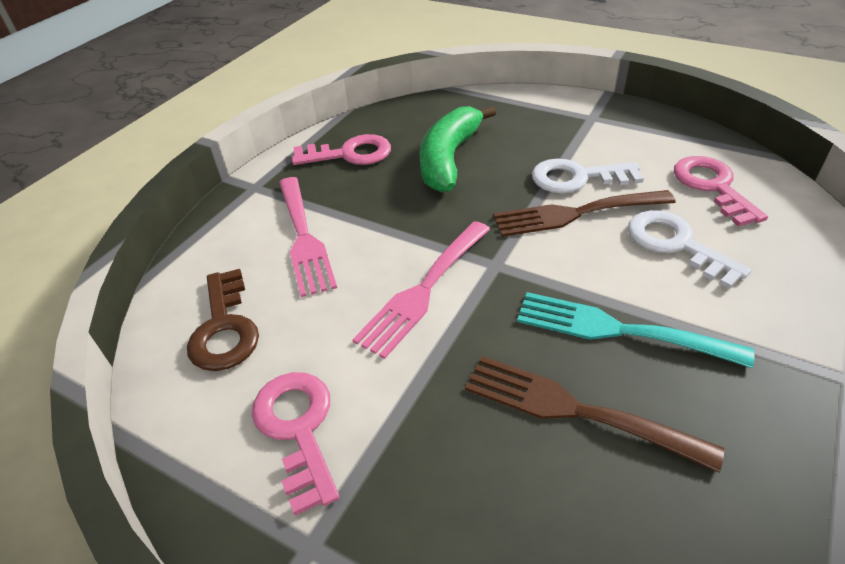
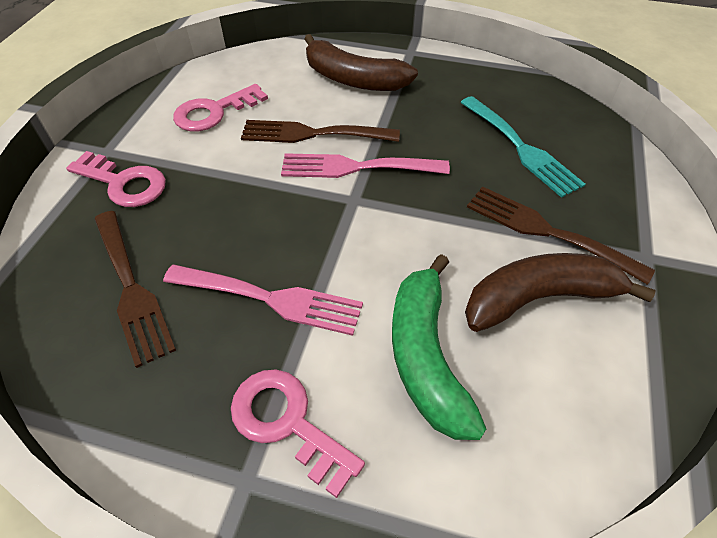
brown banana: 0 -> 2
brown fork: 2 -> 3
brown key: 1 -> 0
white key: 2 -> 0

